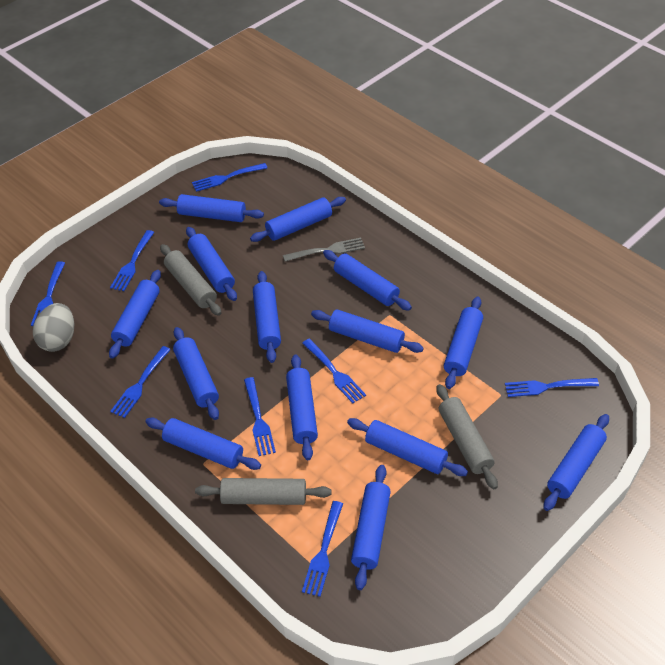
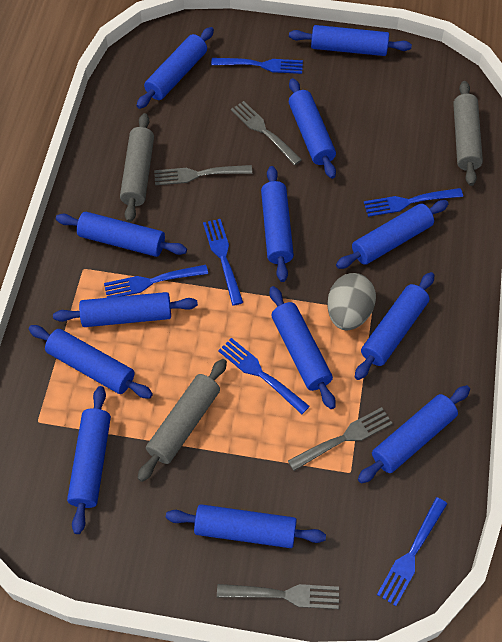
blue fork: 8 -> 6
blue rolling pin: 14 -> 13
grey fork: 1 -> 4

